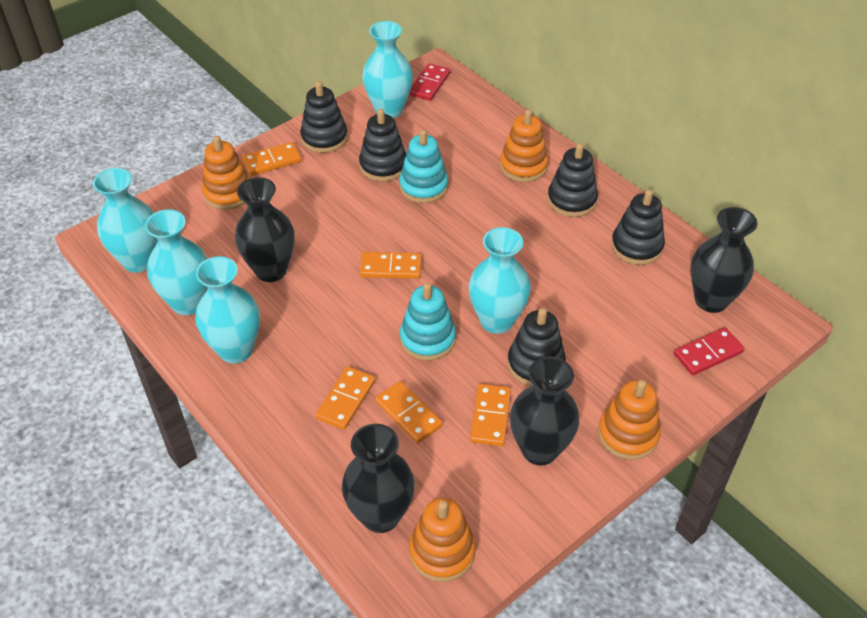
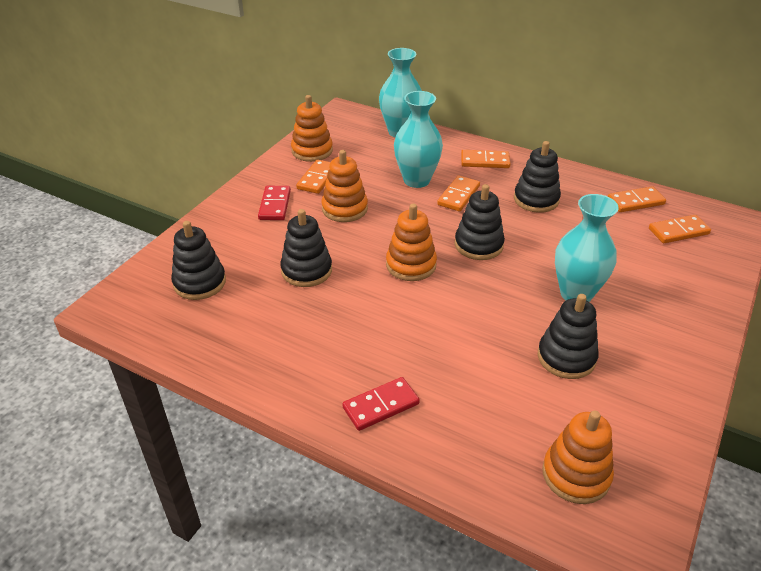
black vase: 4 -> 0
turquoise stacking toy: 2 -> 0
turquoise vase: 5 -> 3

